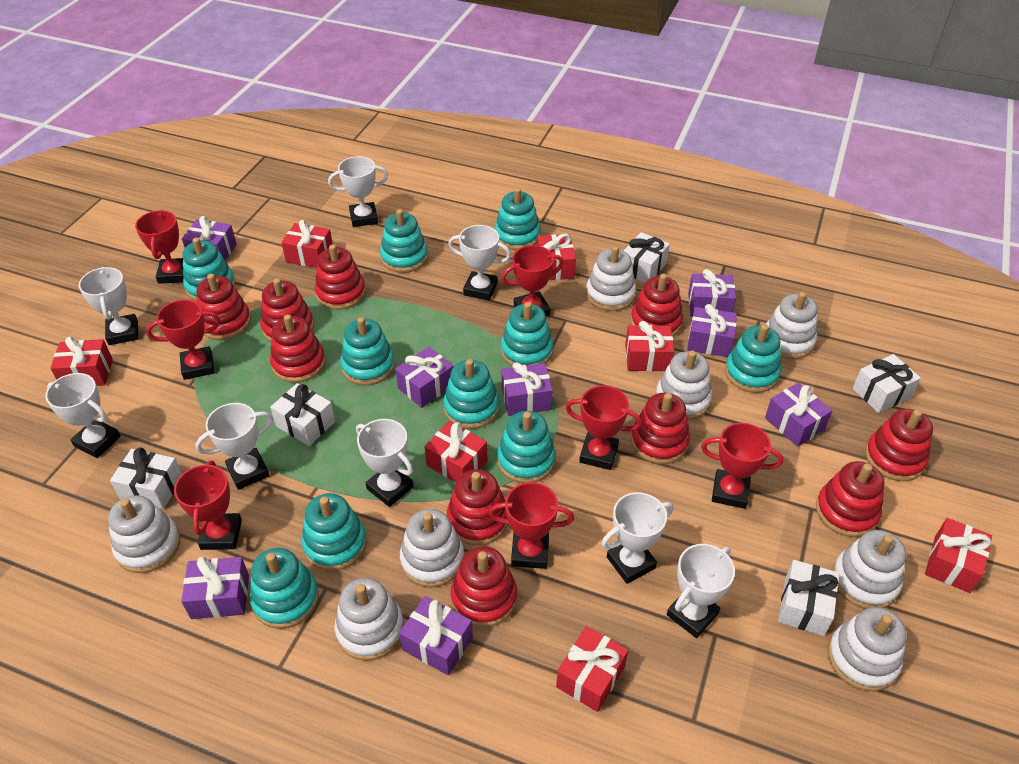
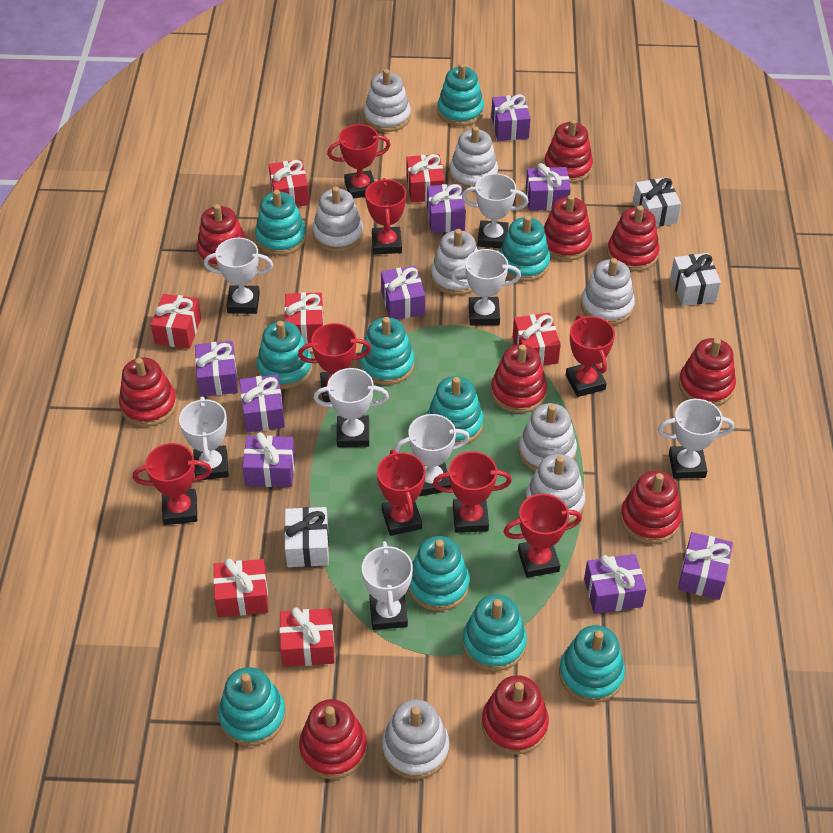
purple gift: 8 -> 9
red trophy: 7 -> 8
white gift: 5 -> 3

